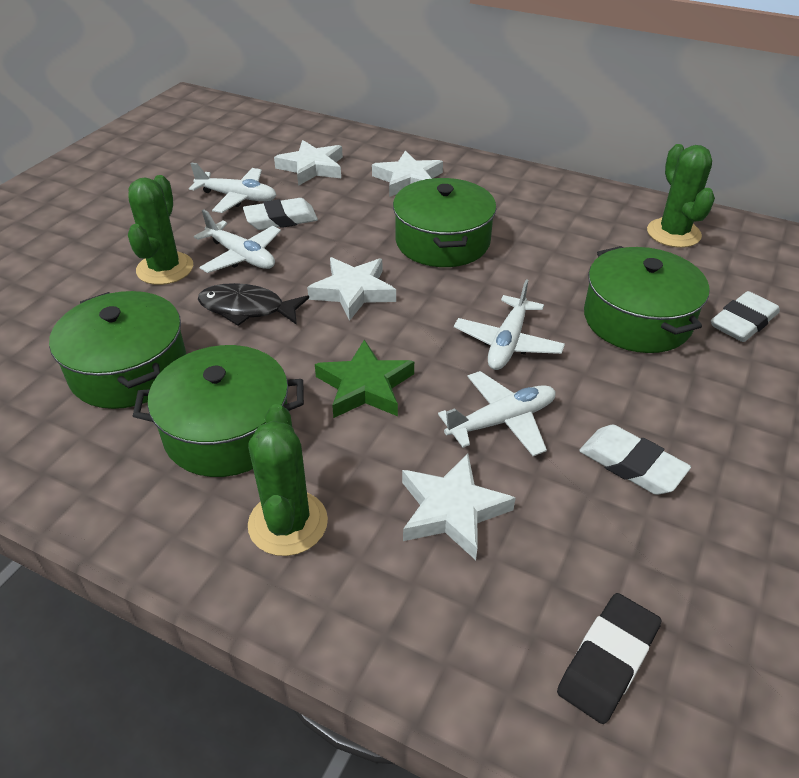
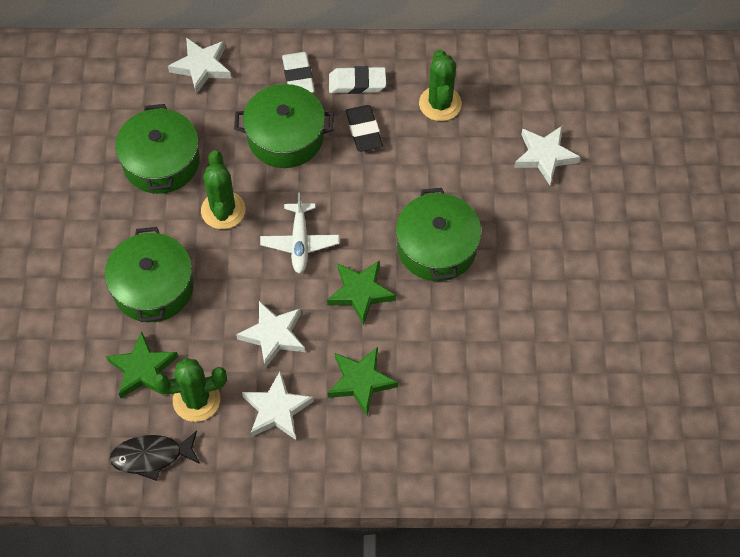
green star: 1 -> 3
white eraser: 3 -> 2
white plane: 4 -> 1

